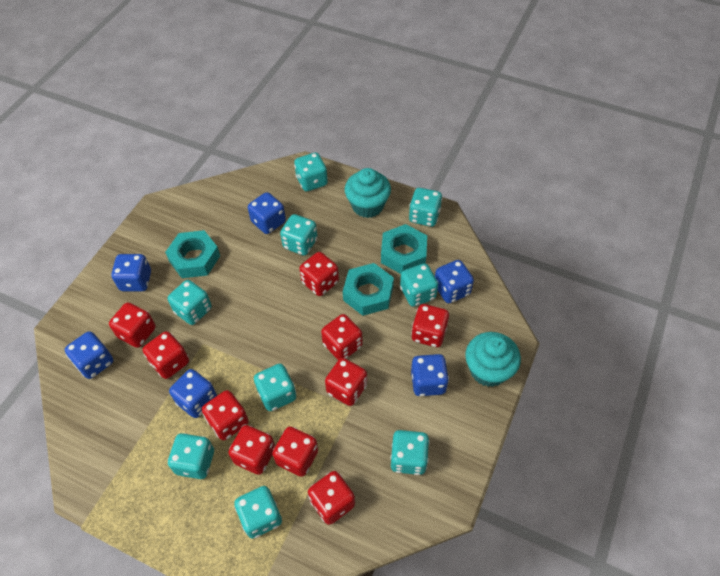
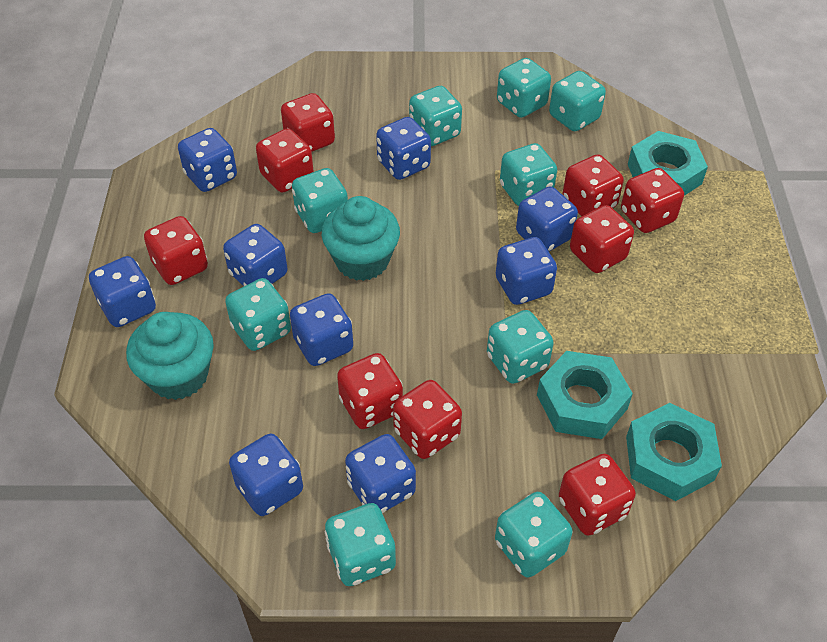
blue dice: 6 -> 9
red dice: 10 -> 9

